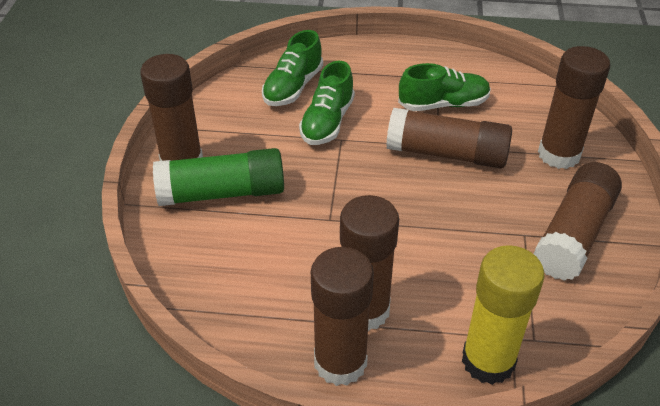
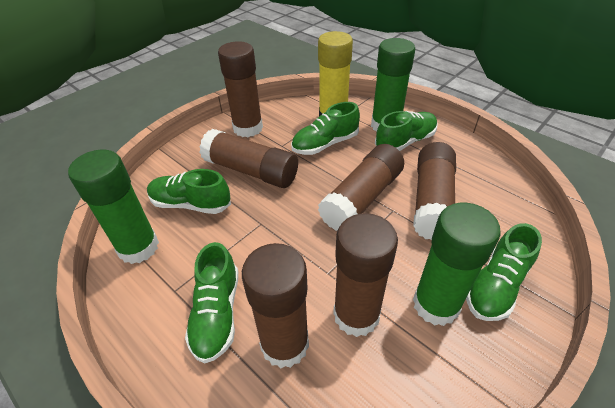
green glue stick: 1 -> 3
green shoe: 3 -> 5

